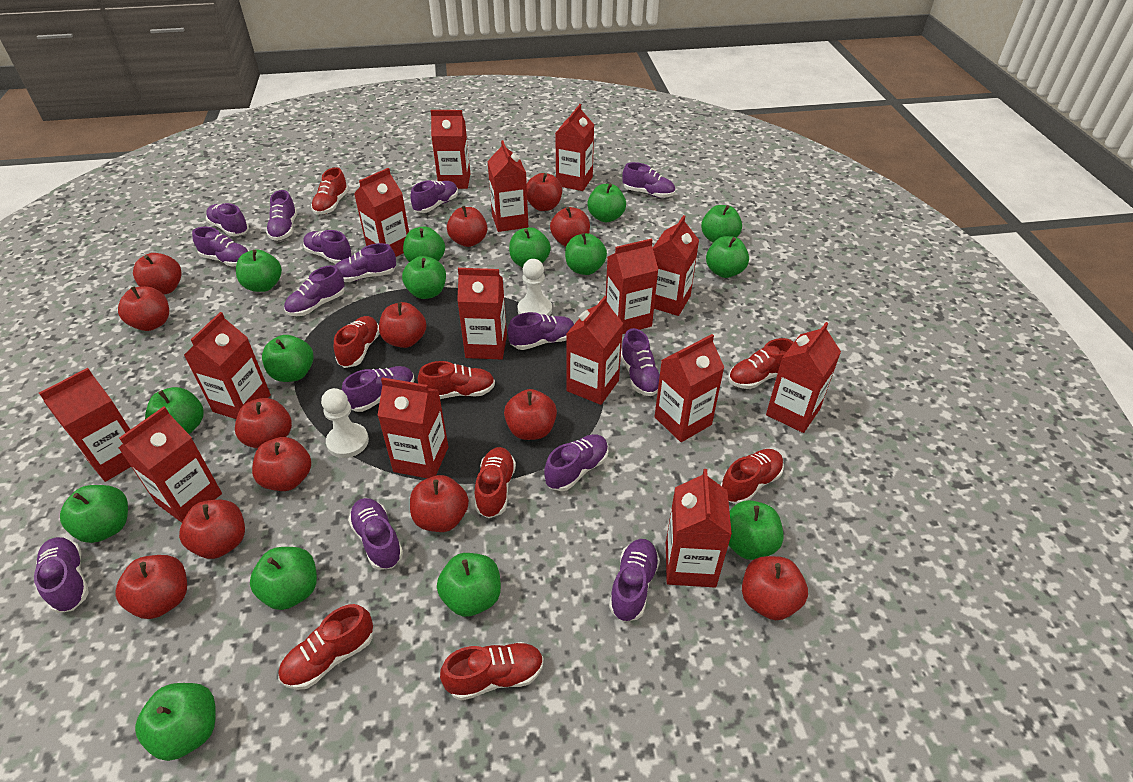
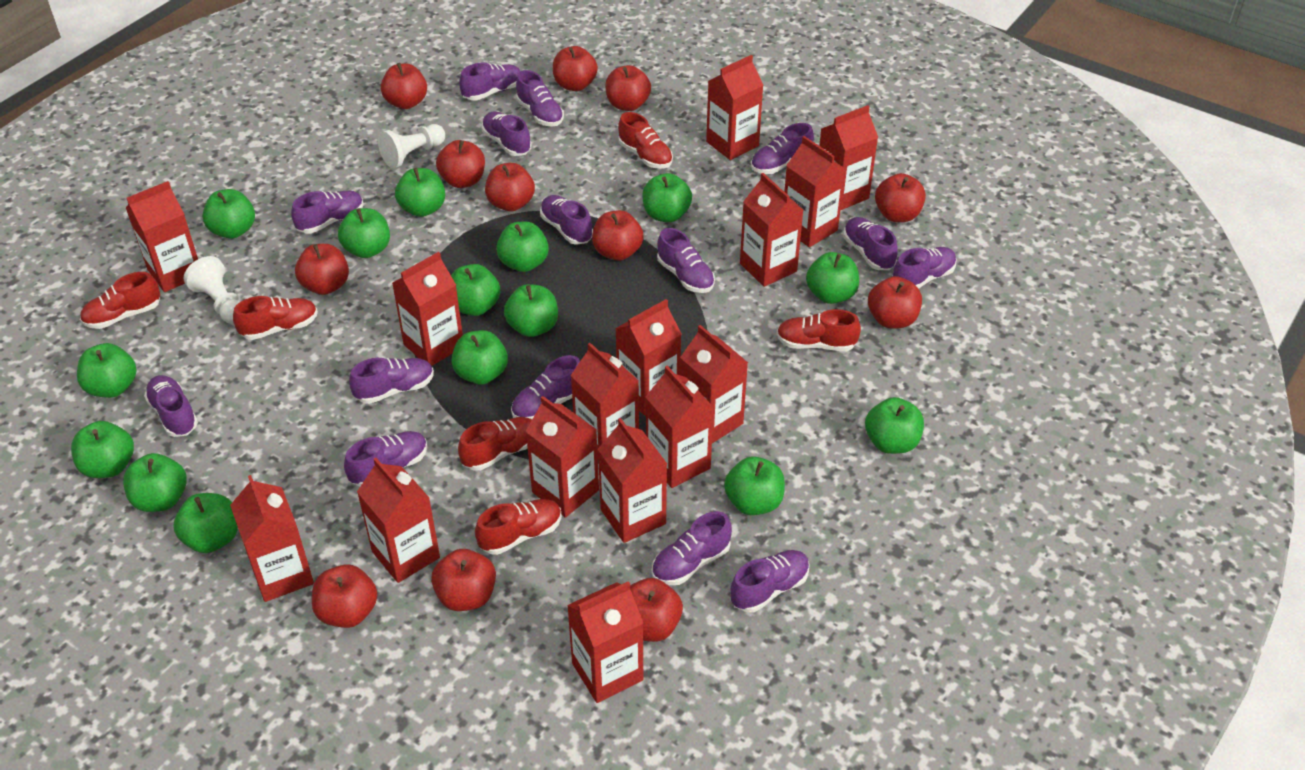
red apple: 13 -> 12
red shoe: 8 -> 6

